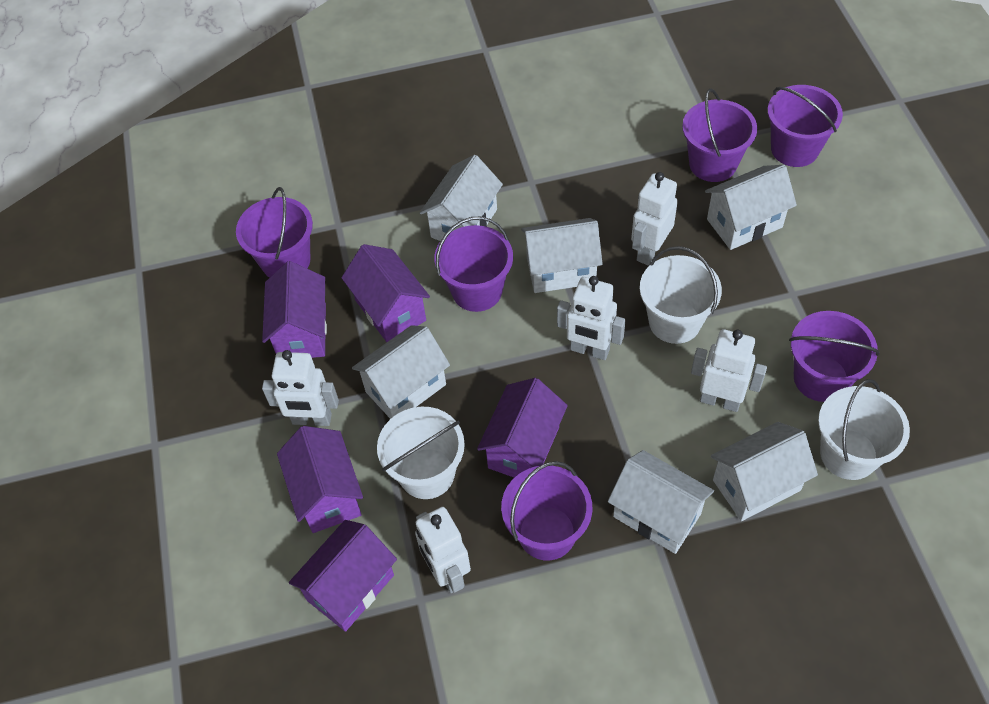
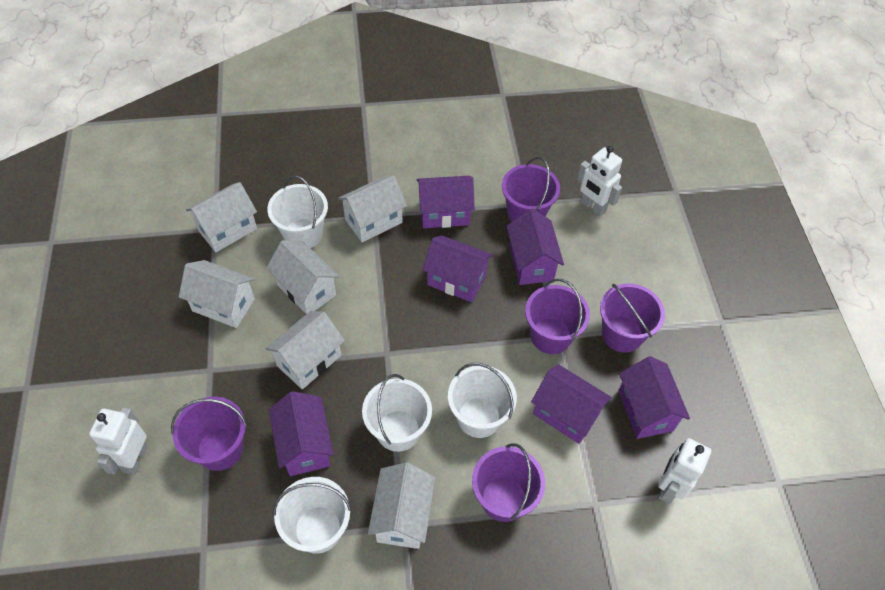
purple bucket: 6 -> 5
purple house: 5 -> 6
white bucket: 3 -> 4
white robot: 5 -> 3

